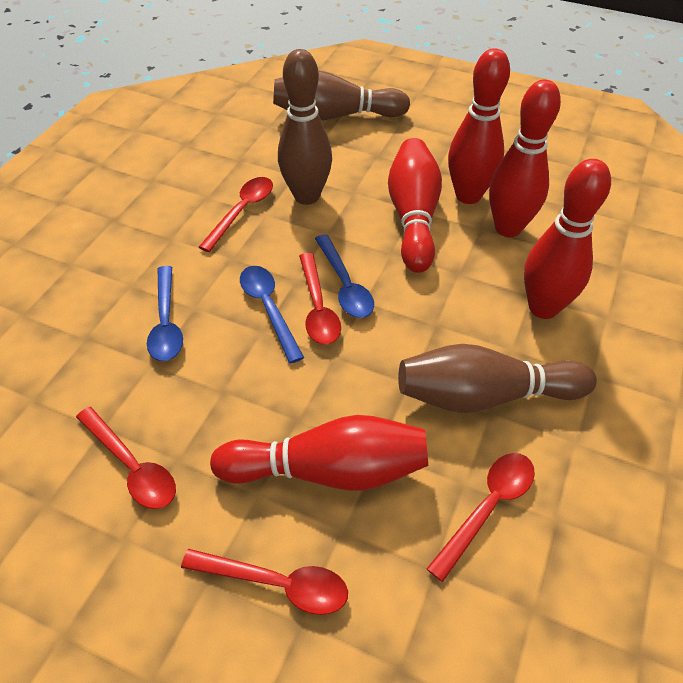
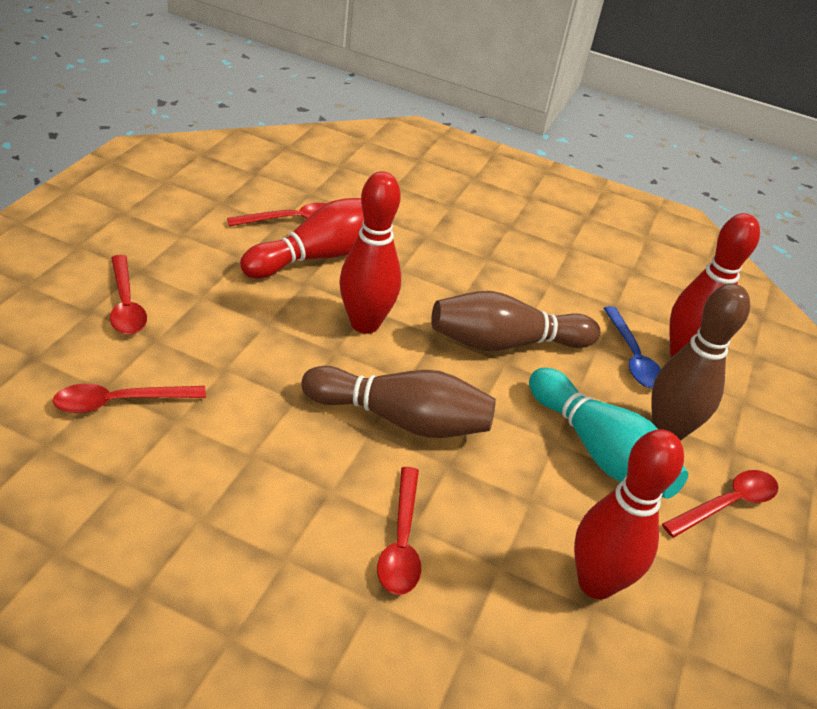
blue spoon: 3 -> 1
red bowling pin: 5 -> 4
turquoise bowling pin: 0 -> 1

